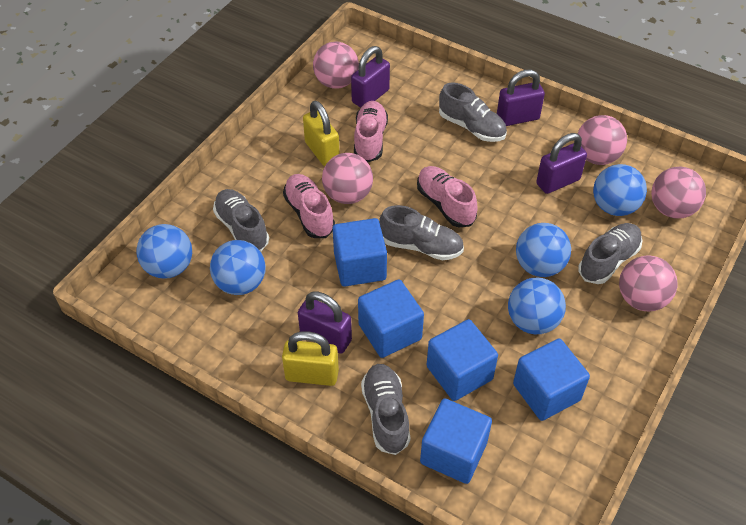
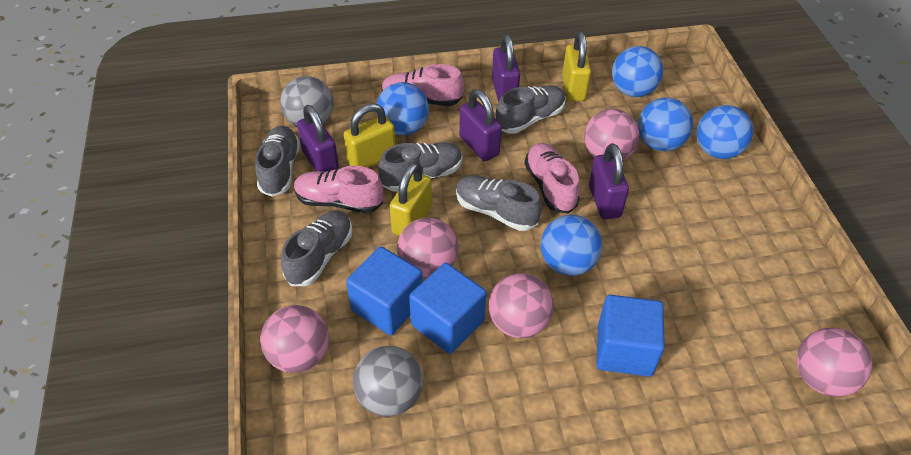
blue cube: 5 -> 3
grey ball: 0 -> 2
yellow padlock: 2 -> 3

